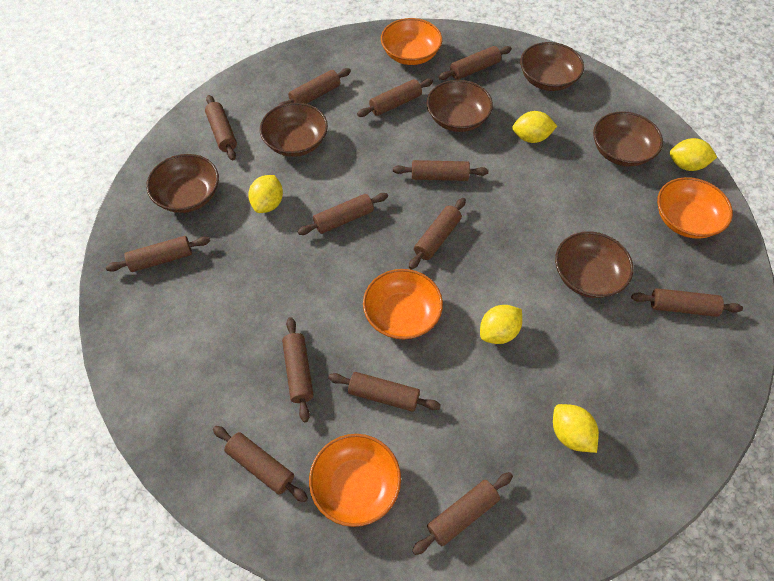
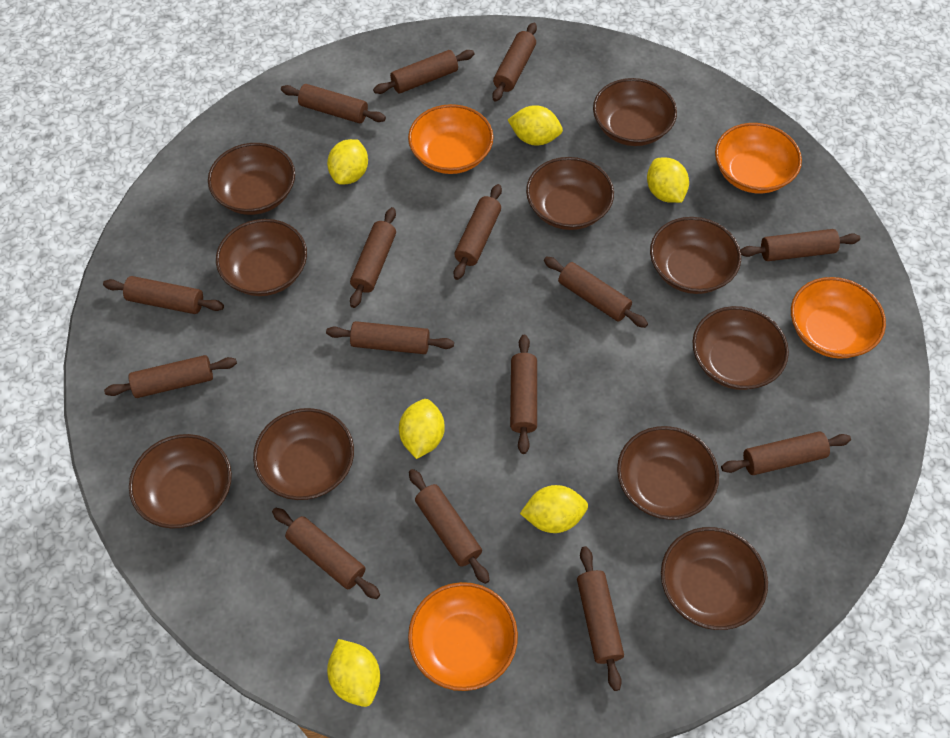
brown bowl: 6 -> 10
brown rolling pin: 13 -> 15
yellow lemon: 5 -> 6

